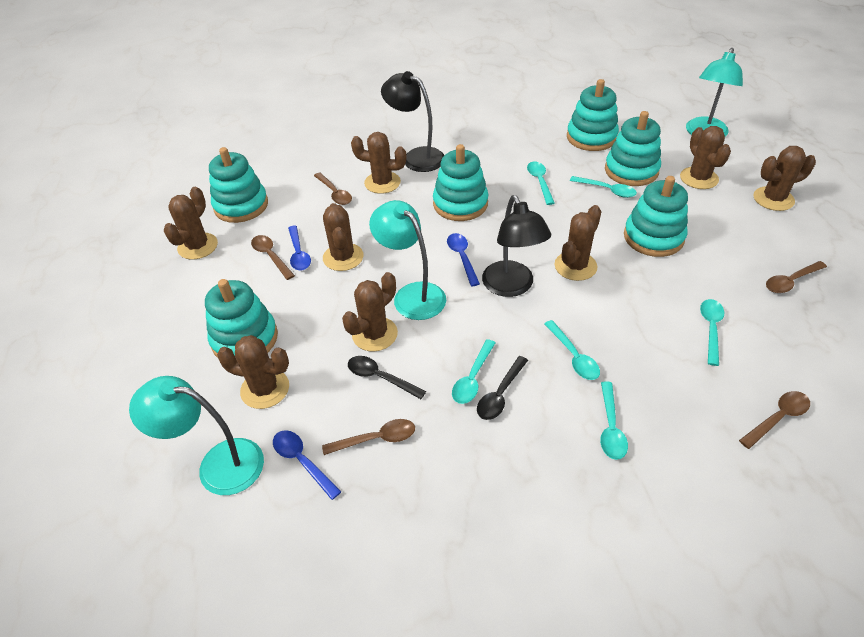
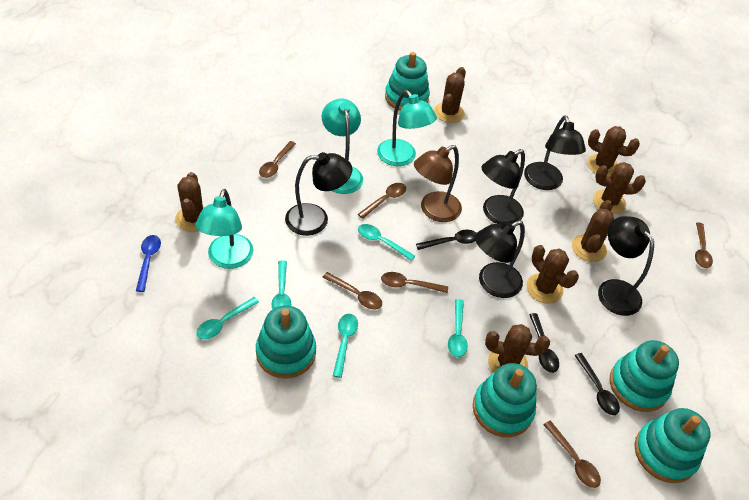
black lamp: 2 -> 5
black spoon: 2 -> 3
blue spoon: 3 -> 1
brown cactus: 8 -> 7
brown lamp: 0 -> 1
brown spoon: 5 -> 6
turquoise spoon: 6 -> 5
turquoise stacking toy: 6 -> 5

